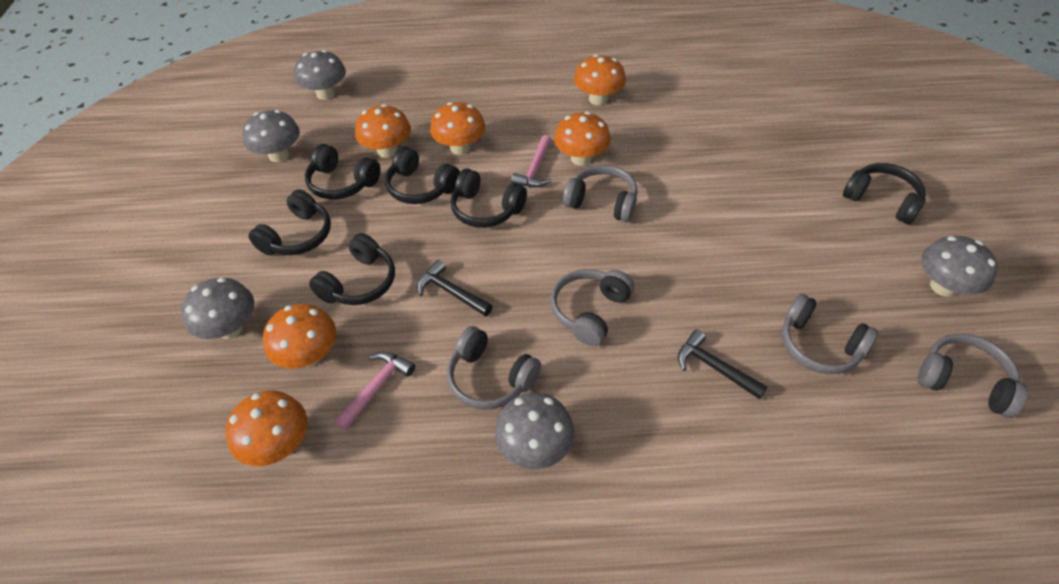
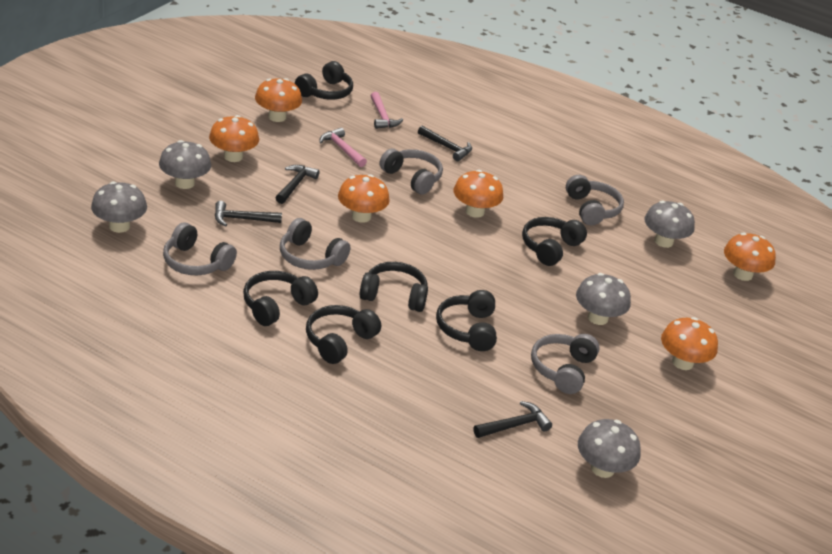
black hammer: 2 -> 4

